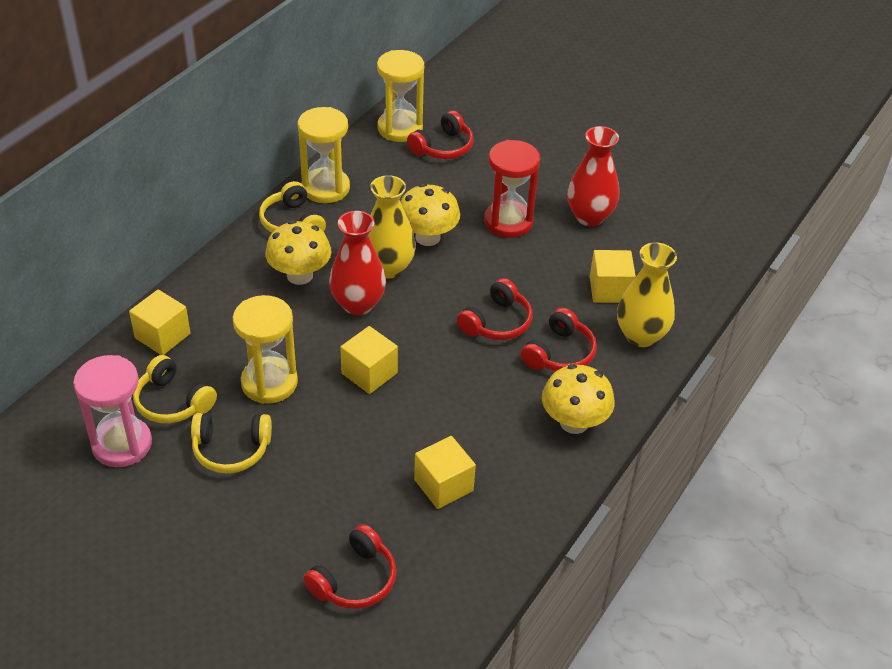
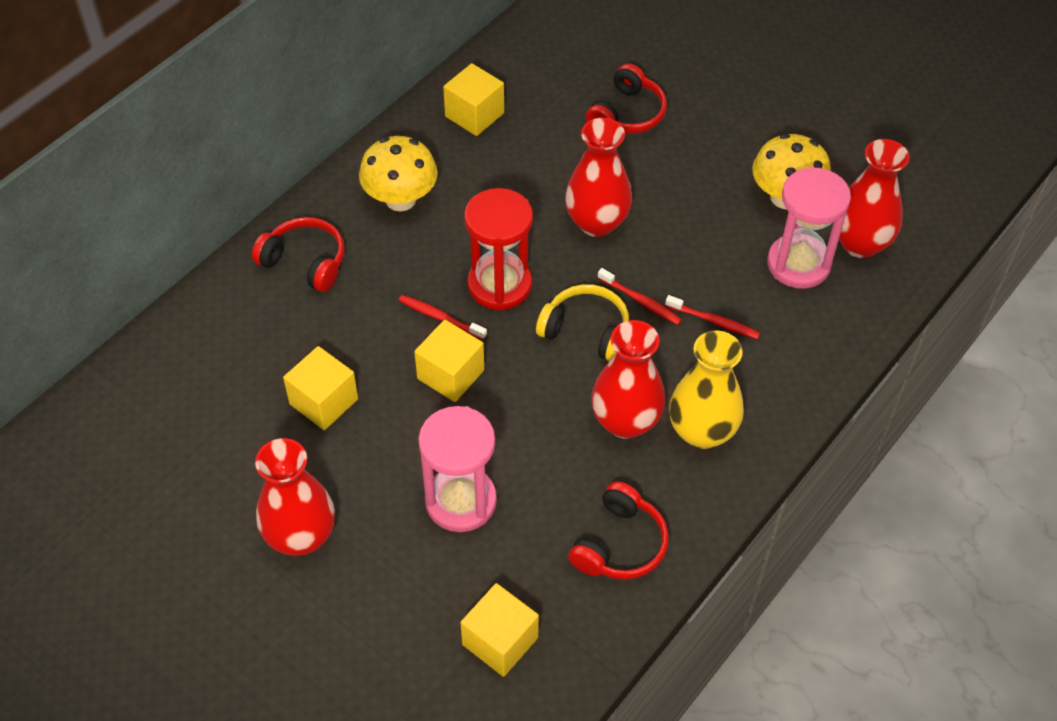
pink hourglass: 1 -> 2
red headphones: 4 -> 3
red toothbrush: 0 -> 3
red vase: 2 -> 4
yellow headphones: 3 -> 1
yellow hourglass: 3 -> 0
yellow mushroom: 3 -> 2
yellow vase: 2 -> 1

